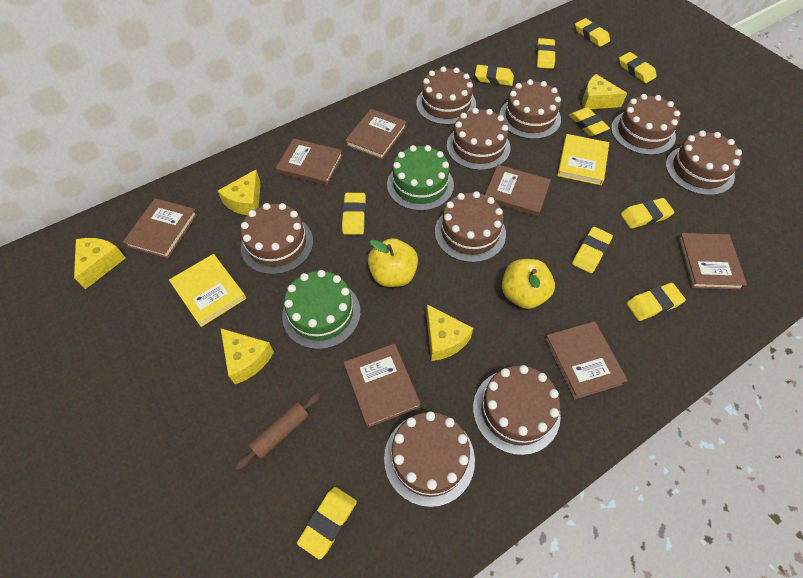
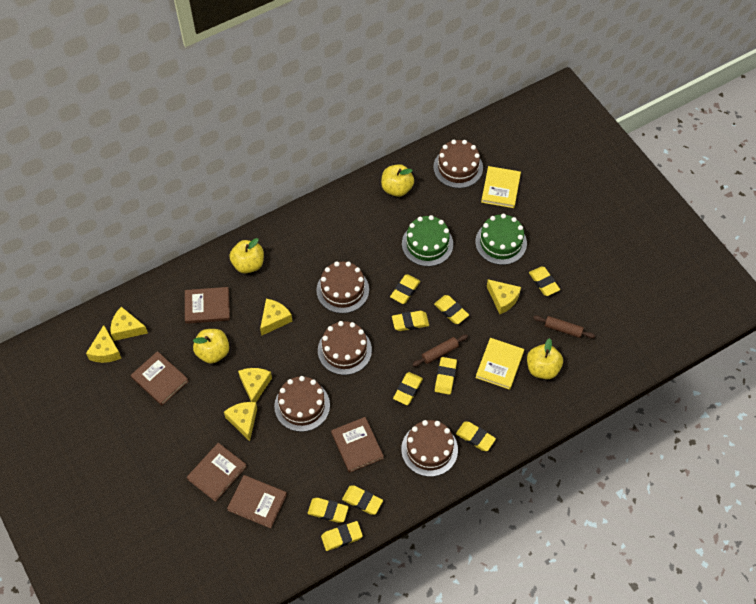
brown book: 7 -> 5
brown cake: 9 -> 5
brown rolling pin: 1 -> 2
yellow apple: 2 -> 4
yellow cheese: 5 -> 6

